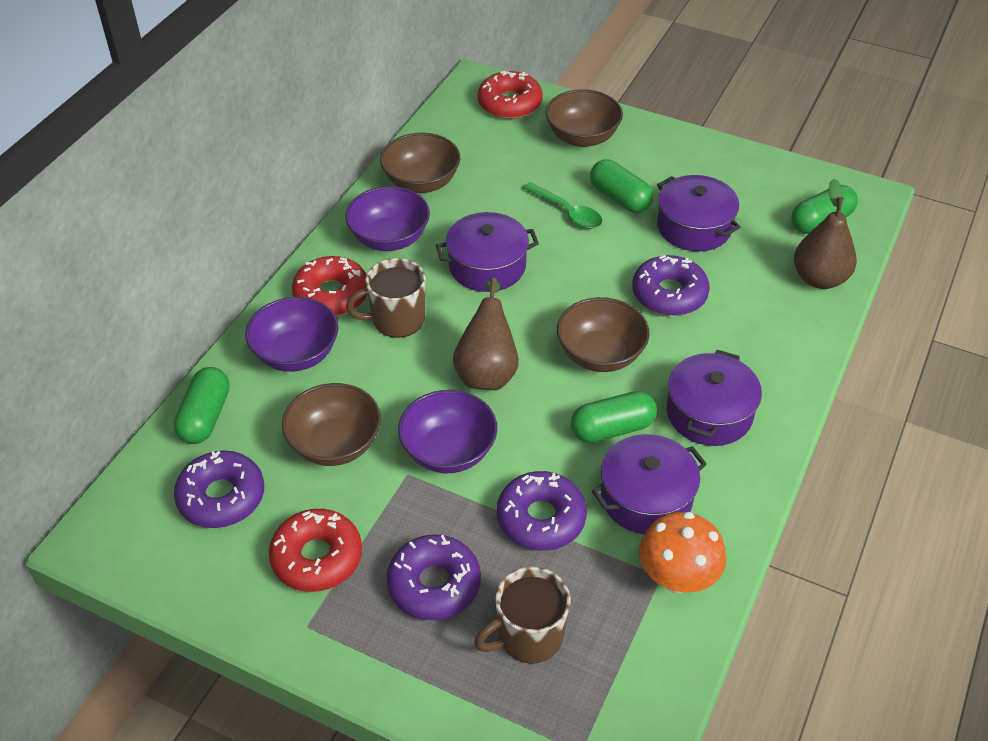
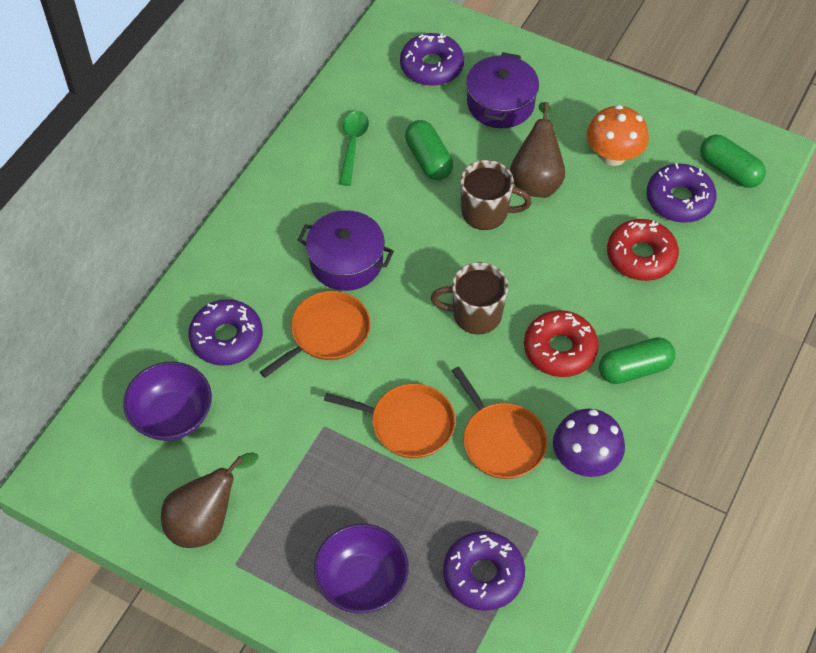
brown bowl: 4 -> 0
green capsule: 4 -> 3
orange pan: 0 -> 3
purple bowl: 3 -> 2
purple mushroom: 0 -> 1
purple pot: 4 -> 2
red donut: 3 -> 2

